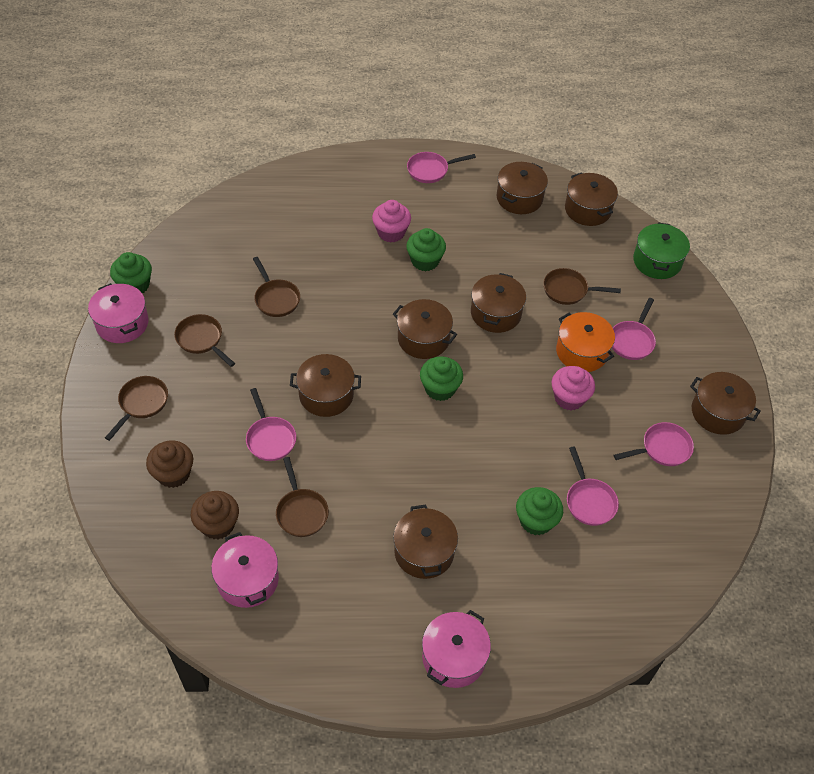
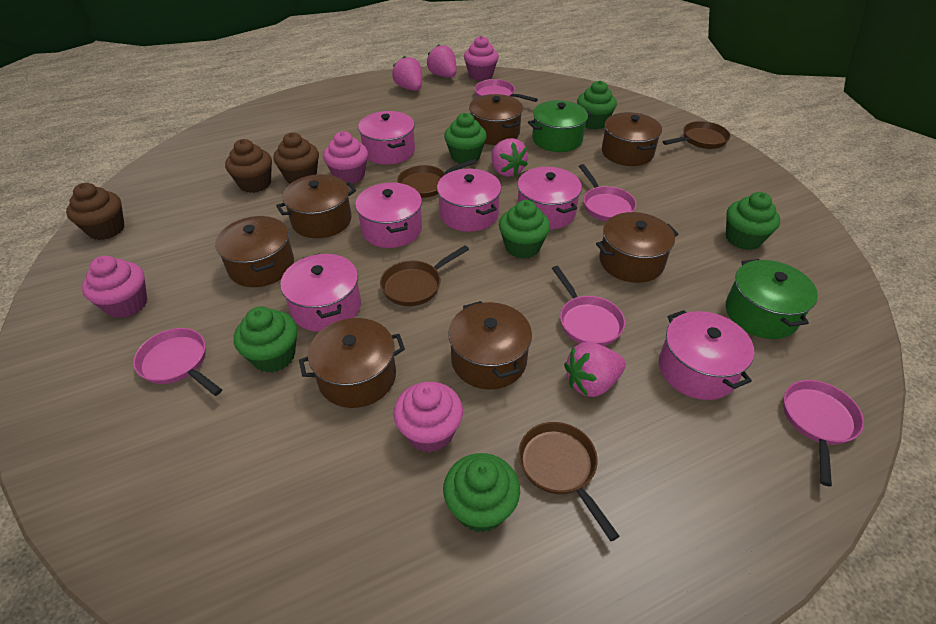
brown cupcake: 2 -> 3
brown pan: 5 -> 4
green cupcake: 4 -> 6
green pot: 1 -> 2
orange pot: 1 -> 0
pink cupcake: 2 -> 4
pink pot: 3 -> 6
pink strawberry: 0 -> 4

